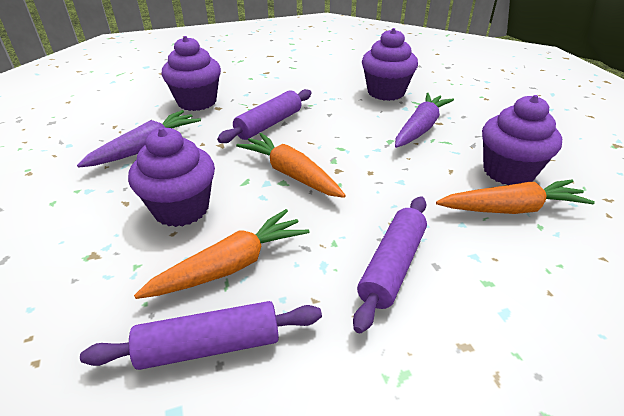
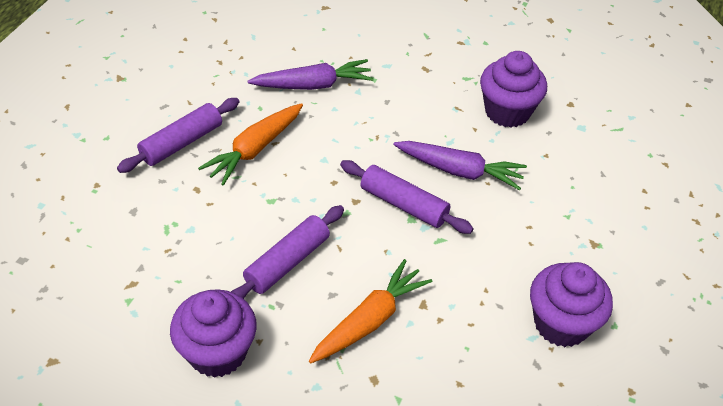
orange carrot: 3 -> 2
purple cupcake: 4 -> 3

